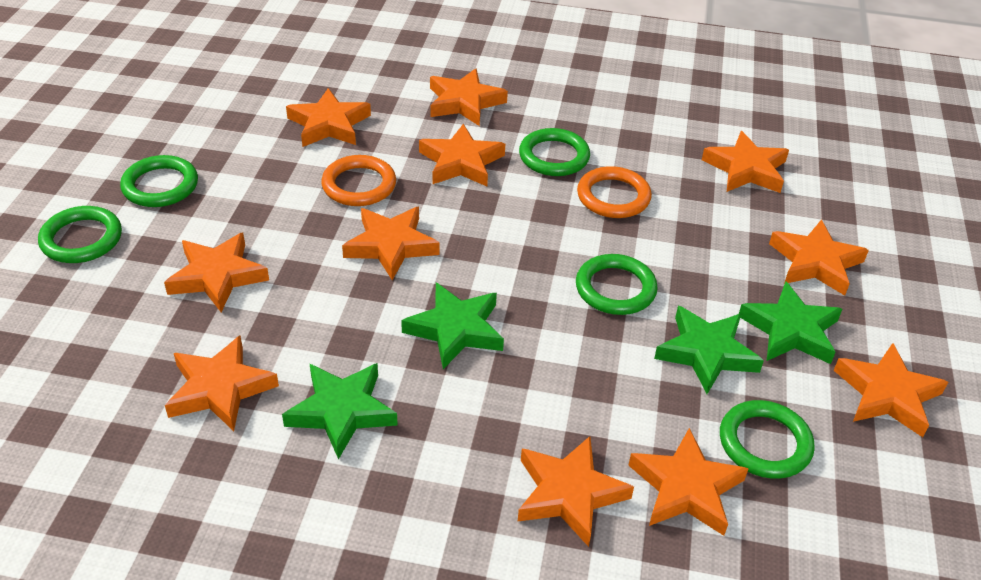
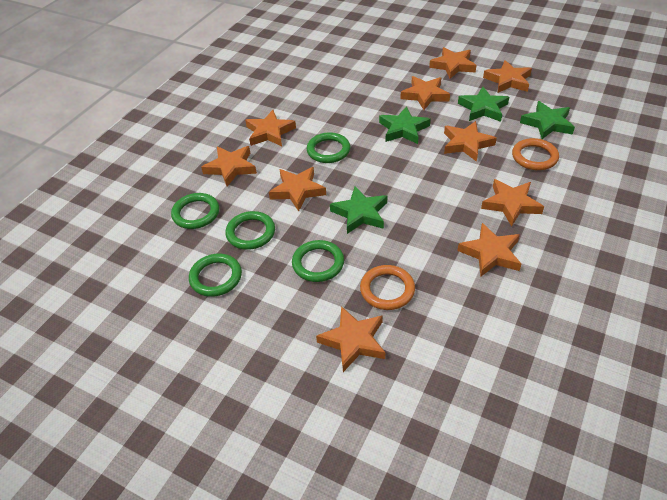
orange star: 11 -> 10

